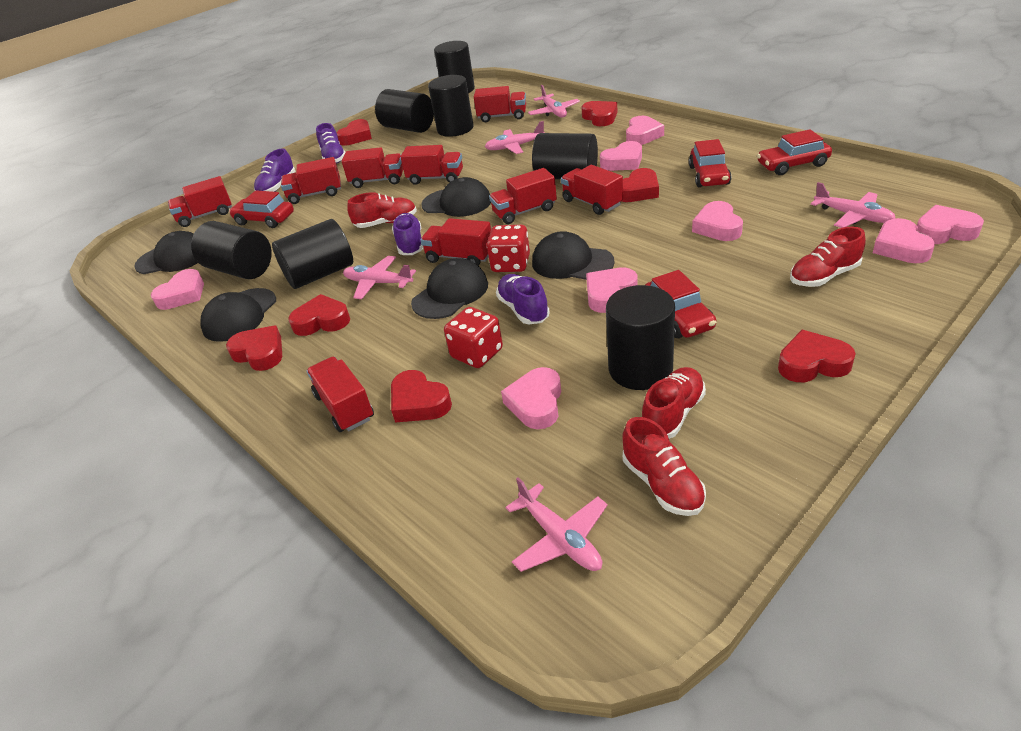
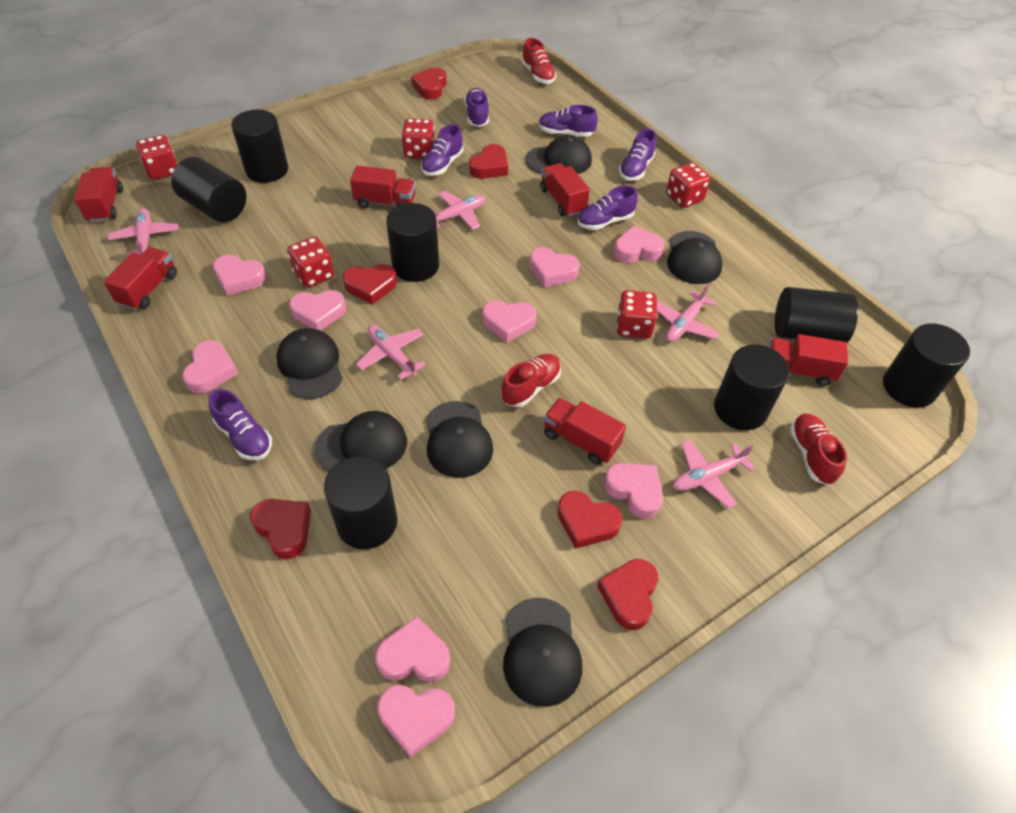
black cap: 5 -> 6
pink heart: 8 -> 9
purple shoe: 4 -> 6
red car: 4 -> 0
red dice: 2 -> 5
red heart: 7 -> 6
red shoe: 4 -> 3
red truck: 9 -> 6

